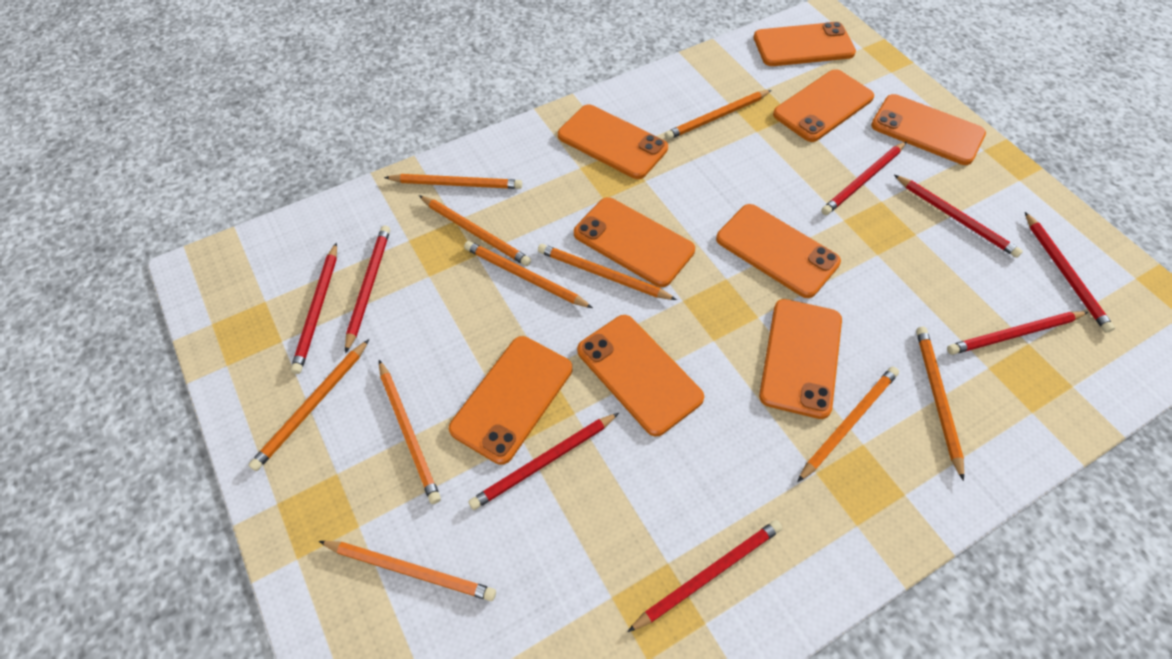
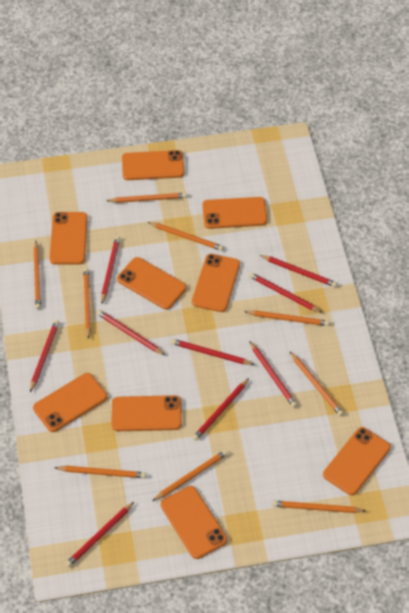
orange pencil: 10 -> 9
red pencil: 8 -> 9

